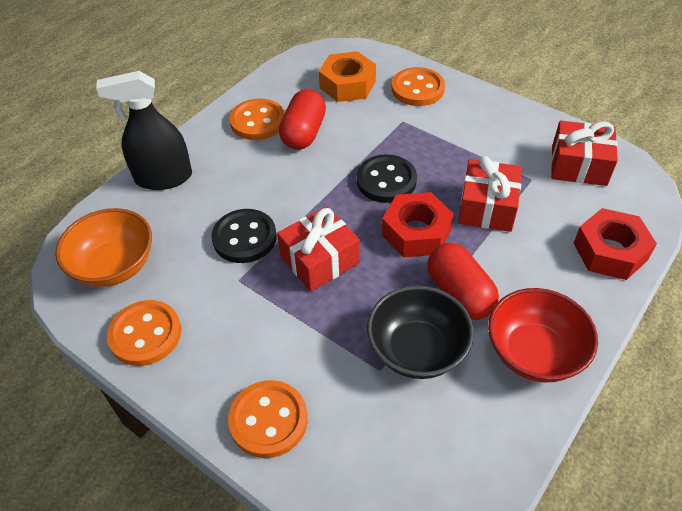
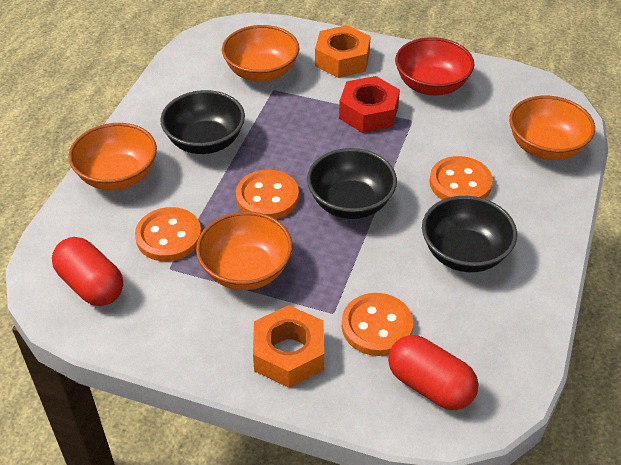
black bowl: 1 -> 3
black button: 2 -> 0
black spray bottle: 1 -> 0
orange bowl: 1 -> 4
orange nut: 1 -> 2
red gift: 3 -> 0
red nut: 2 -> 1

